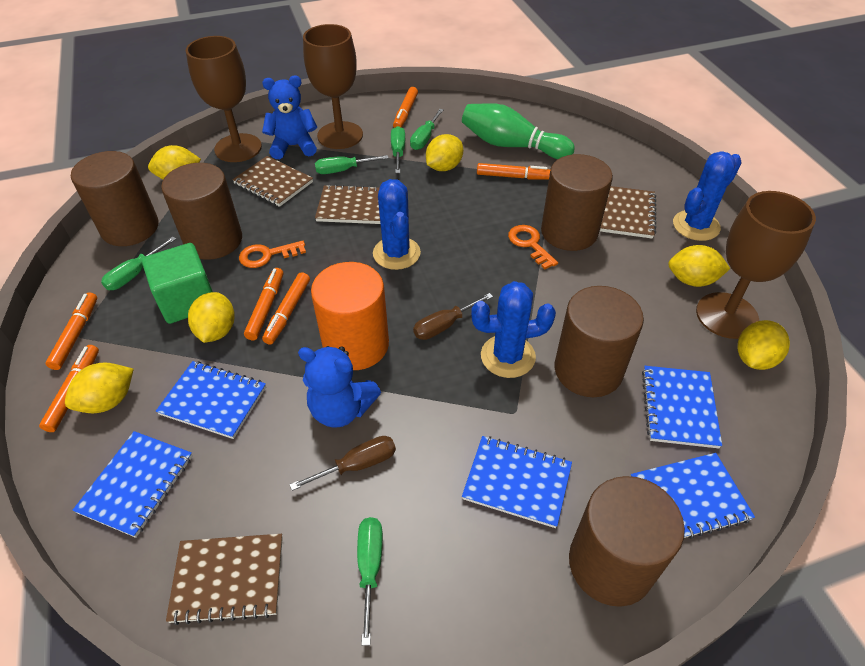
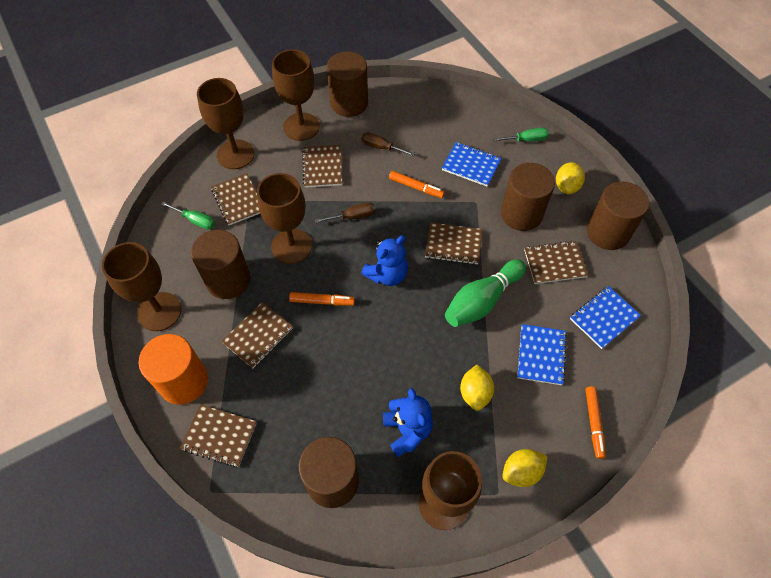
blue cactus: 3 -> 0
blue notebook: 5 -> 3
brown goblet: 3 -> 5
brown notebook: 4 -> 6
green cube: 1 -> 0
green screwdriver: 5 -> 2
orange key: 2 -> 0
orange marker: 6 -> 3
yellow lemon: 6 -> 3

